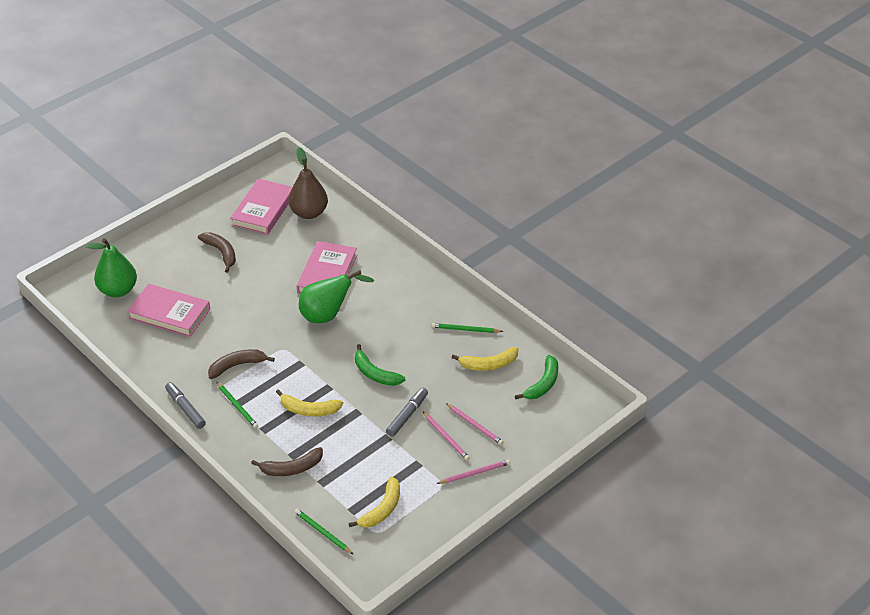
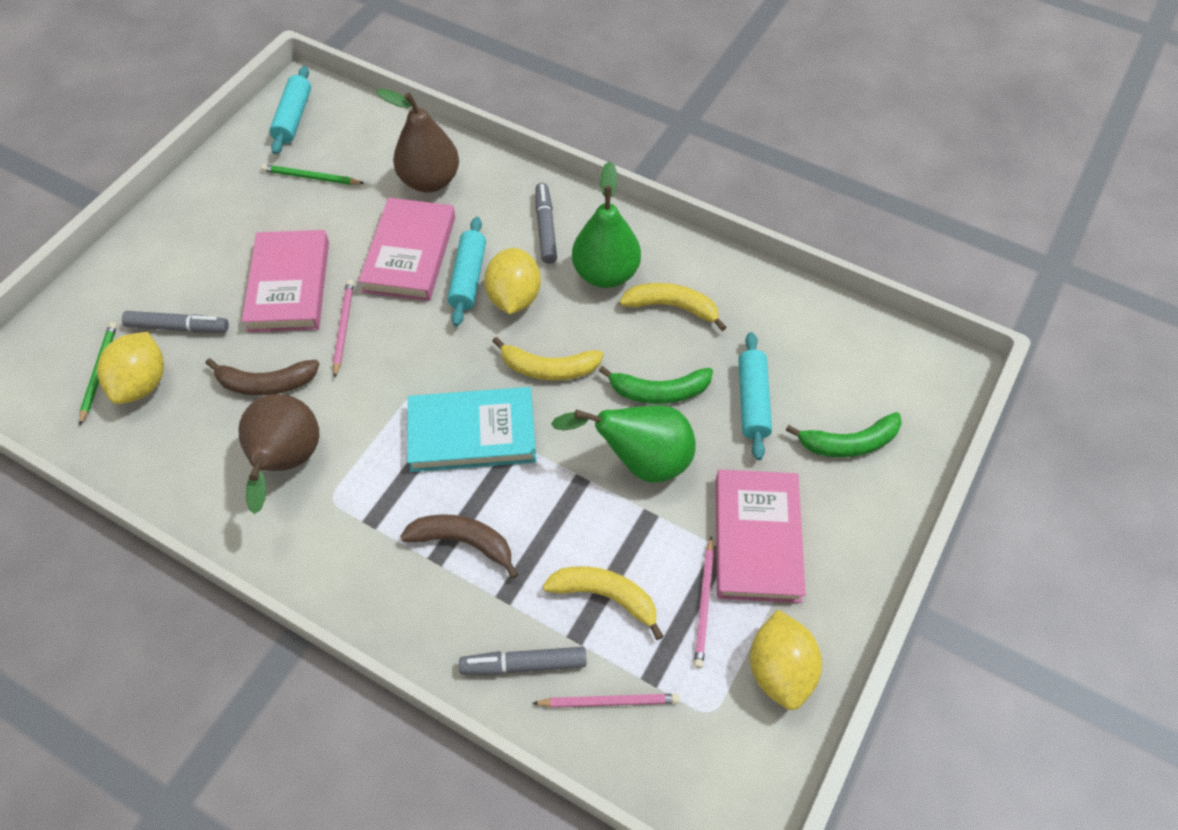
brown banana: 3 -> 2
brown pear: 1 -> 2
green pencil: 3 -> 2
grey marker: 2 -> 3
turquoise book: 0 -> 1
turquoise rolling pin: 0 -> 3
yellow lemon: 0 -> 3

